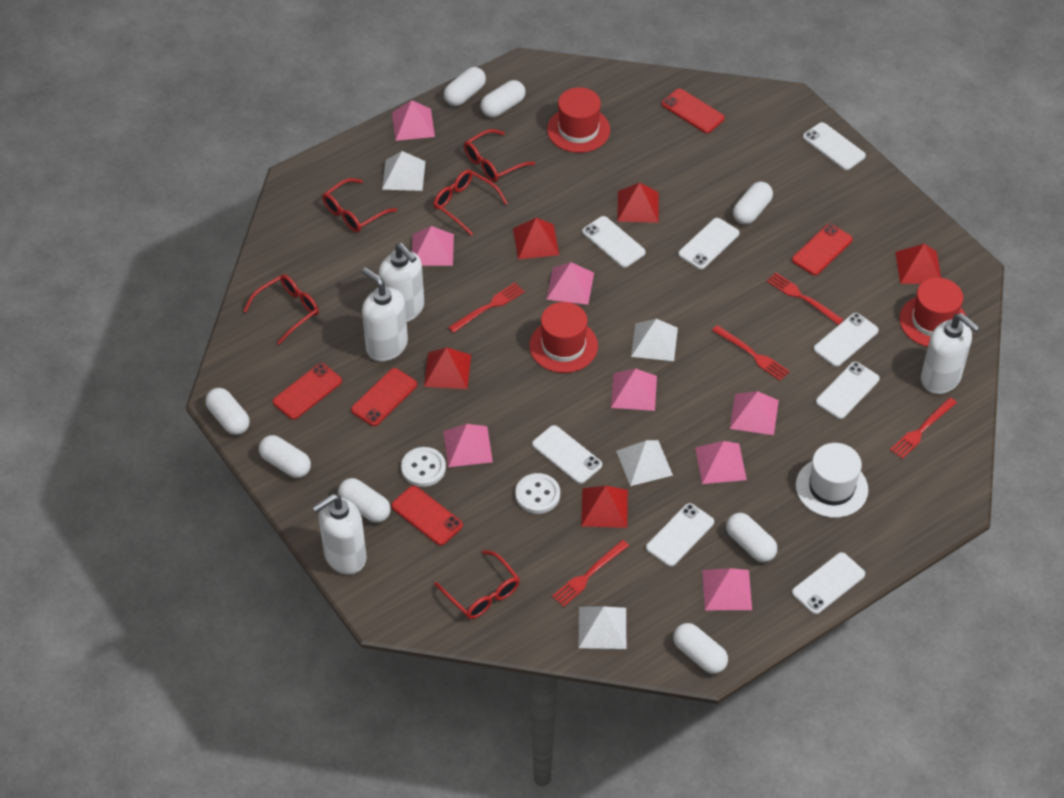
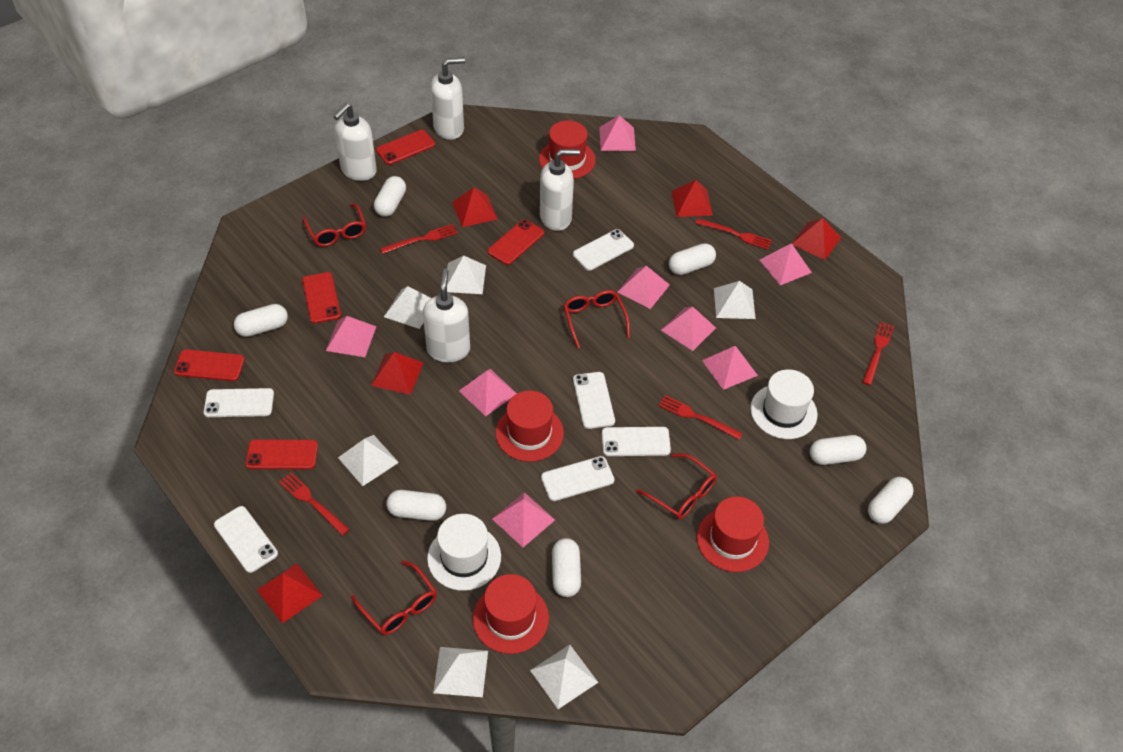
red glasses: 5 -> 4
red hat: 3 -> 4
white button: 2 -> 0
white capsule: 8 -> 7
white hat: 1 -> 2
white phone: 8 -> 6
white pyramid: 4 -> 6

